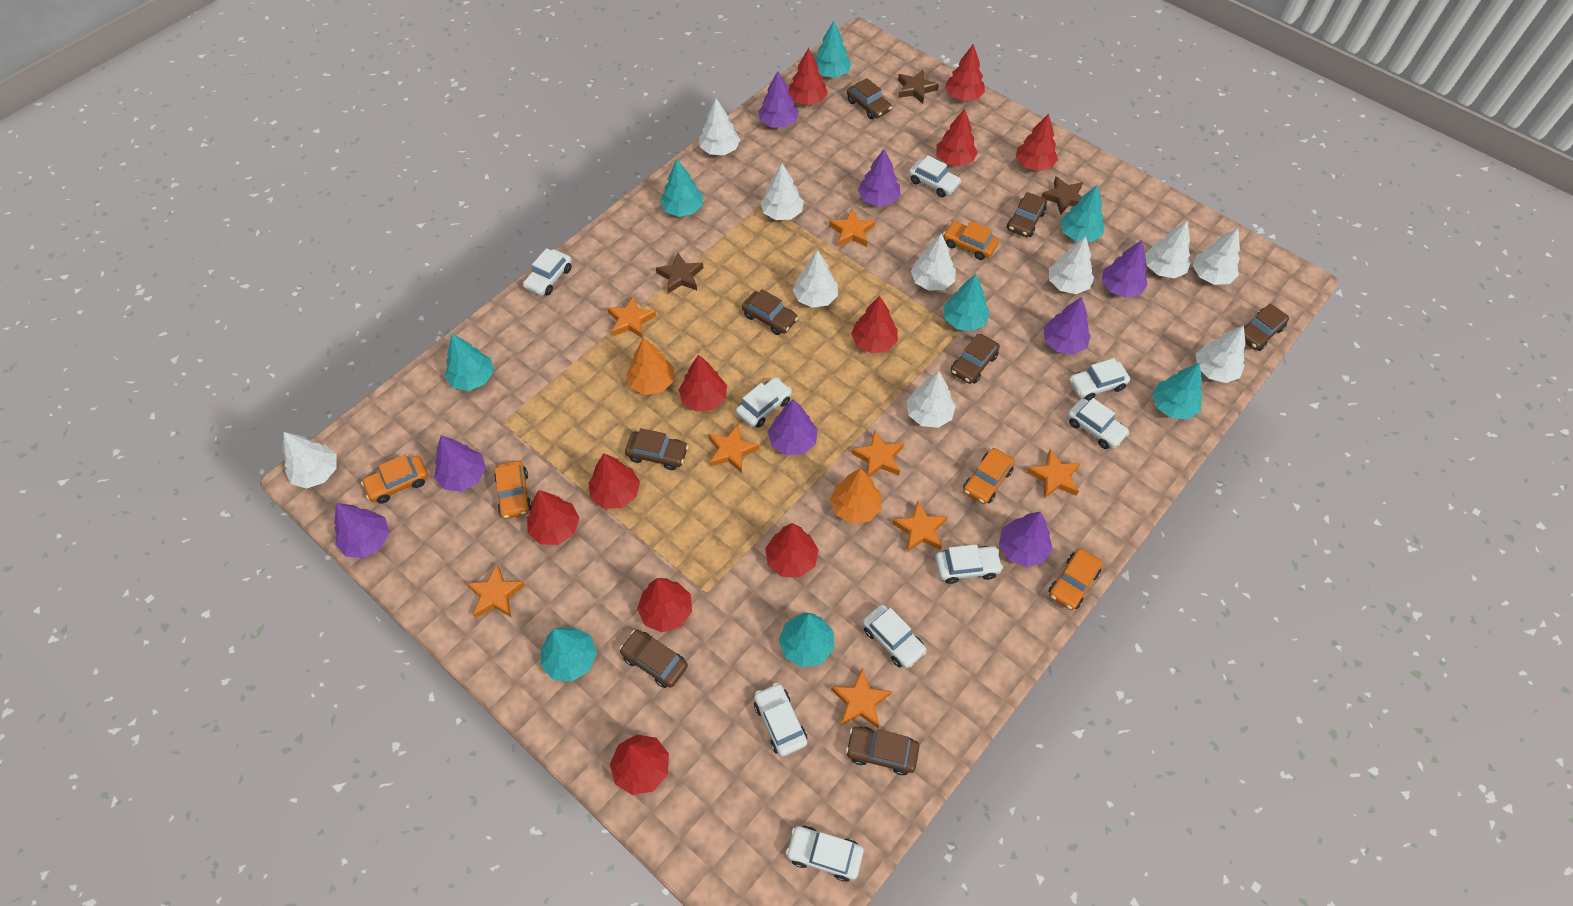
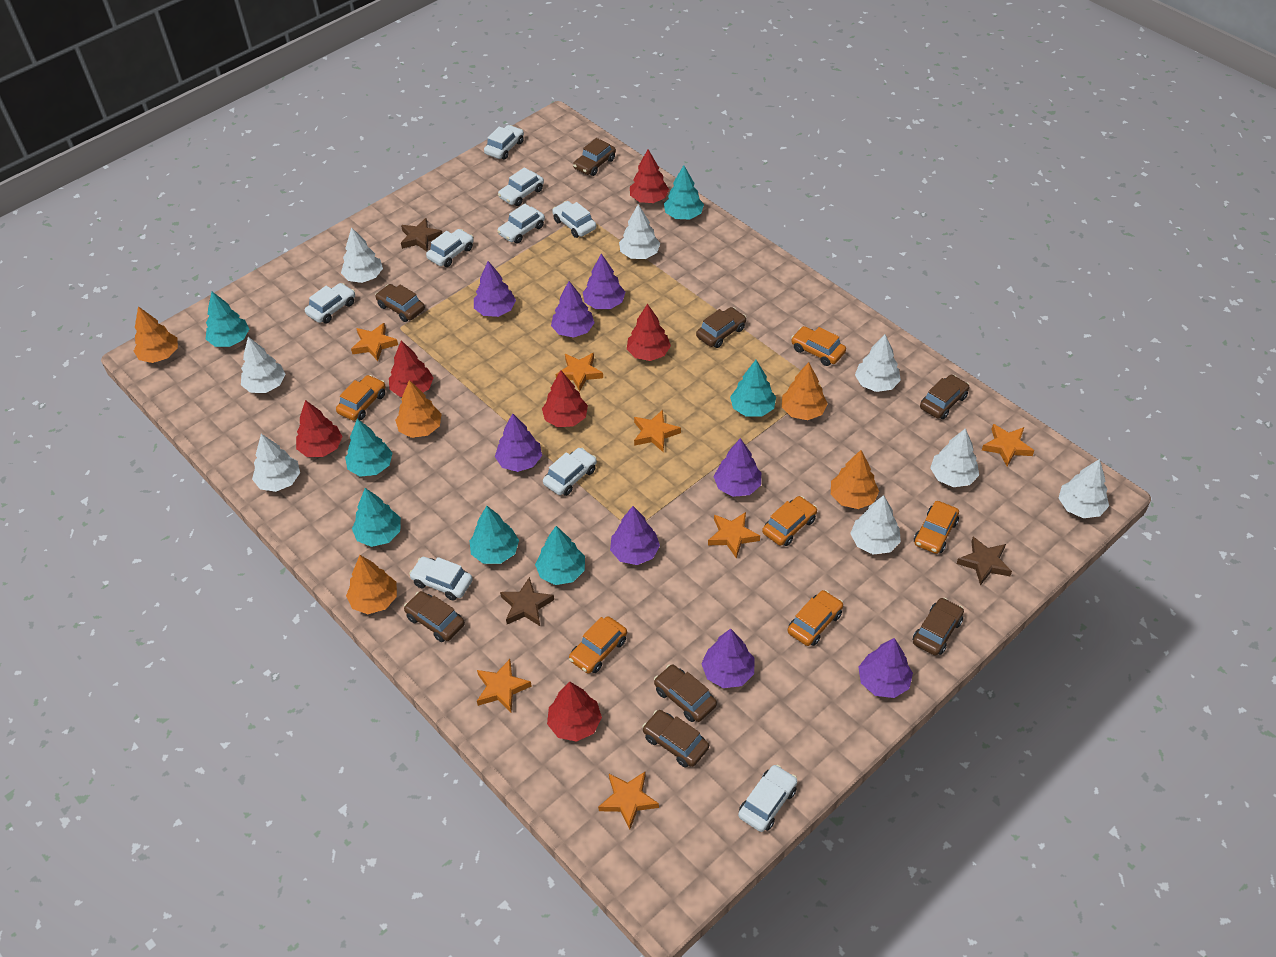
orange car: 5 -> 6
orange star: 8 -> 7
orange tree: 2 -> 5
red tree: 11 -> 6
turquoise tree: 8 -> 7
white tree: 10 -> 8

